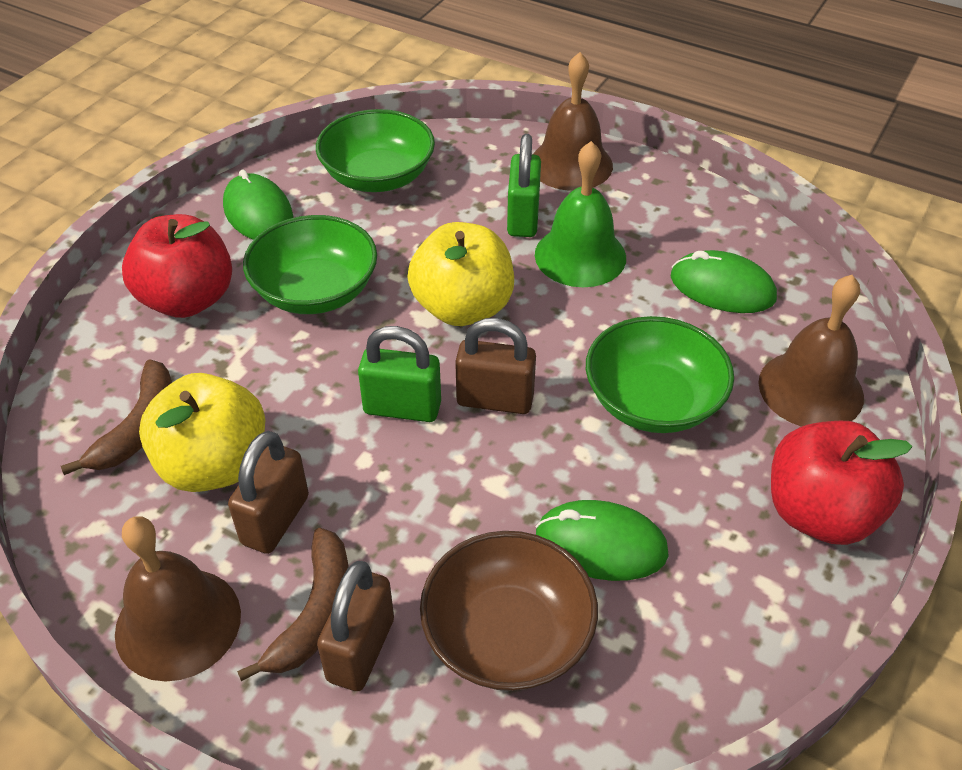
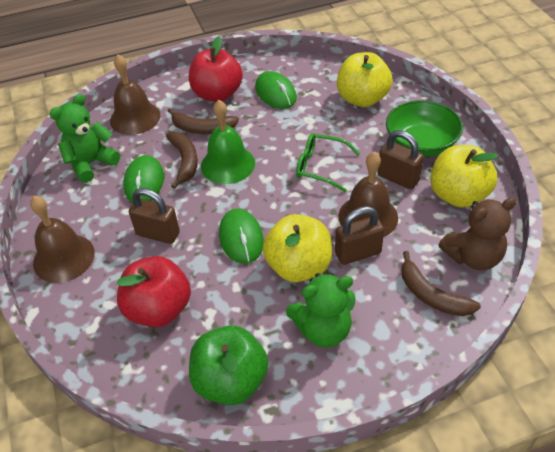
brown banana: 2 -> 3
brown bowl: 1 -> 0
brown teddy bear: 0 -> 1
green apple: 0 -> 1
green bowl: 3 -> 1
green glasses: 0 -> 1
green padlock: 2 -> 0
green teddy bear: 0 -> 2
yellow apple: 2 -> 3

